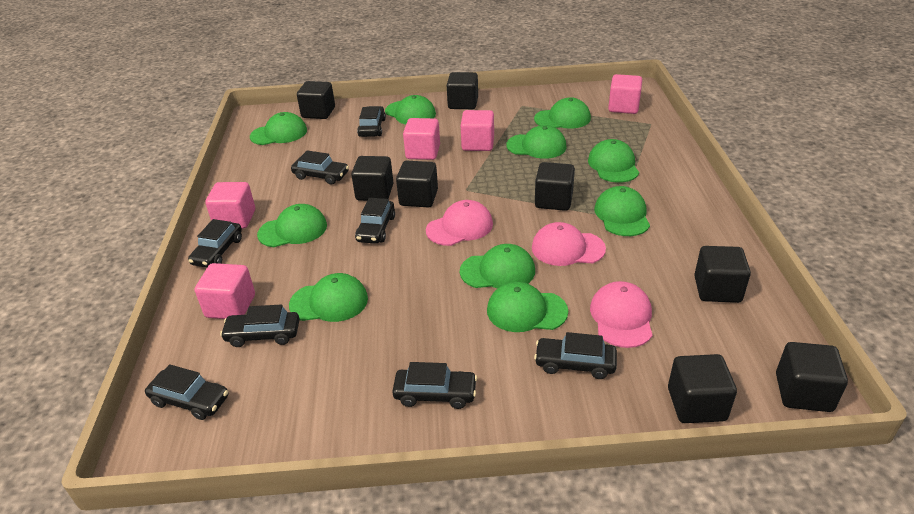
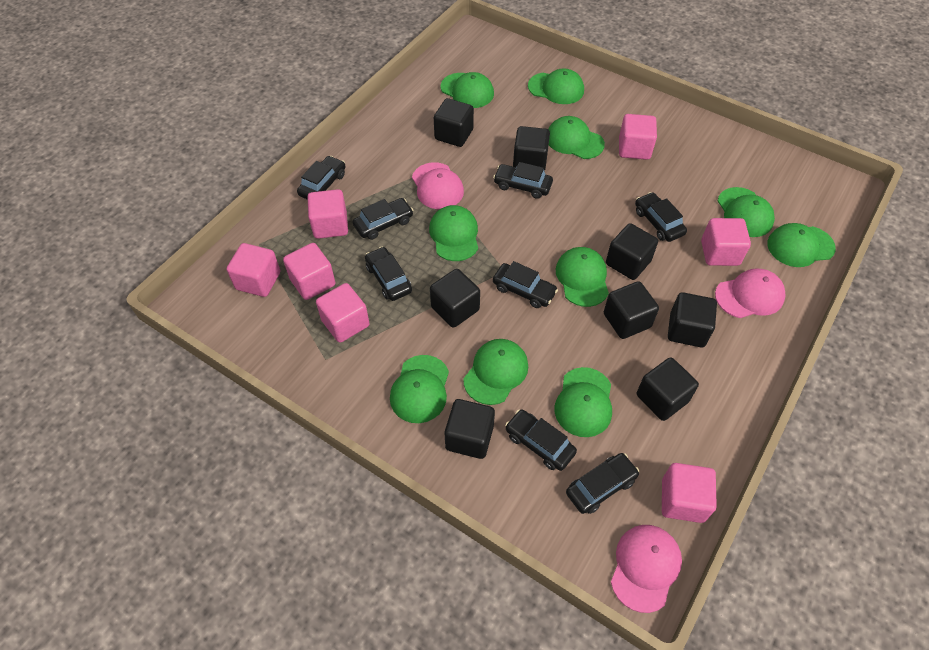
pink cube: 5 -> 7

